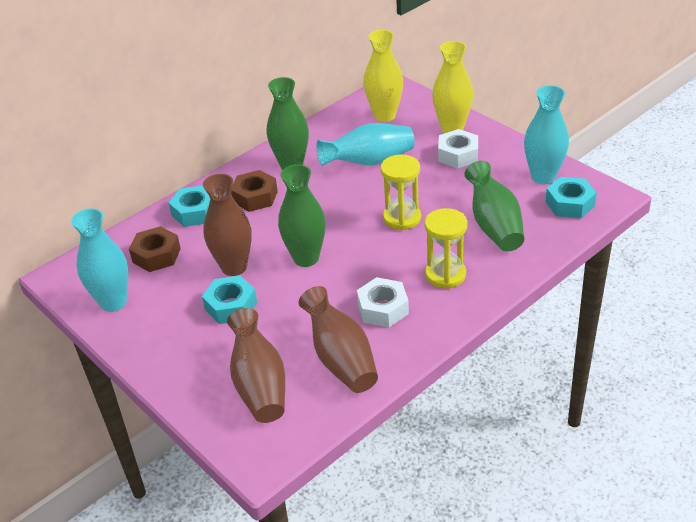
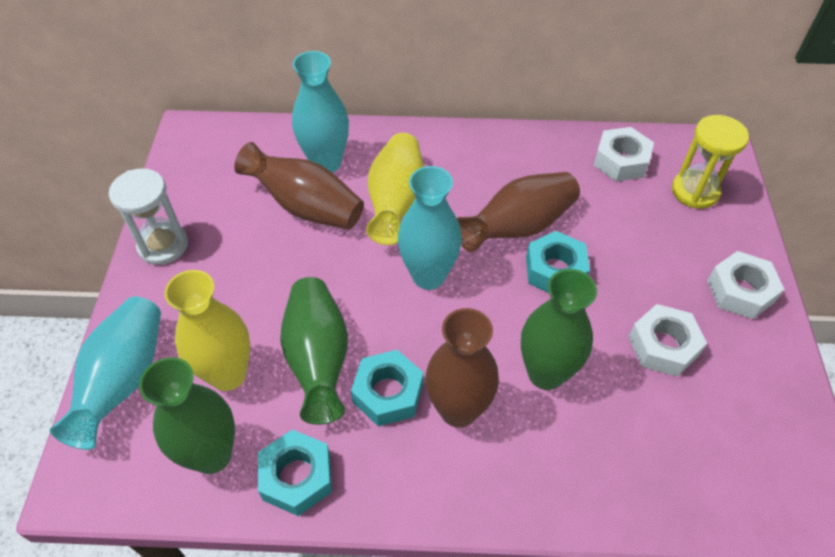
brown nut: 2 -> 0
white hourglass: 0 -> 1
white nut: 2 -> 3
yellow hourglass: 2 -> 1

